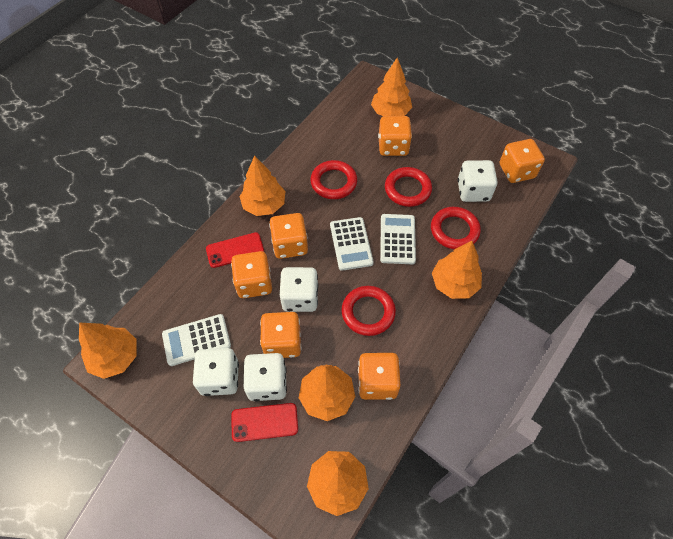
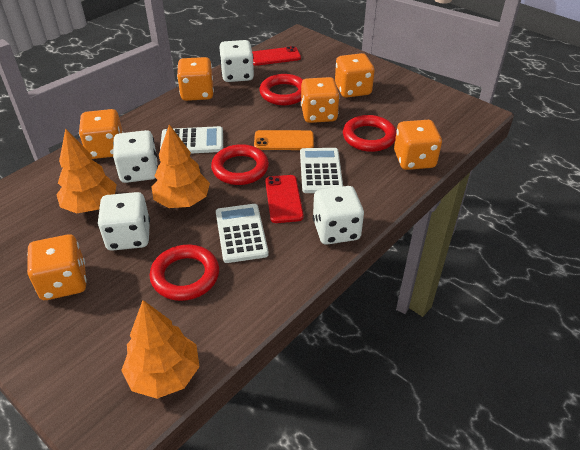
orange phone: 0 -> 1
orange tree: 6 -> 3

